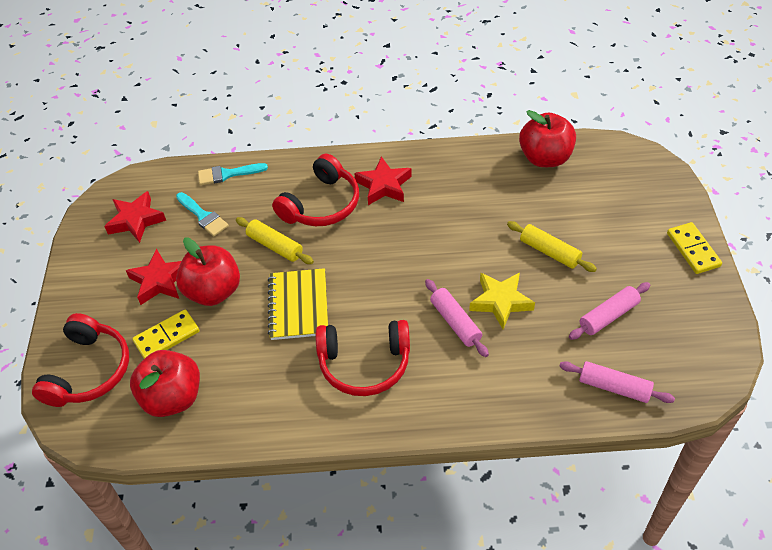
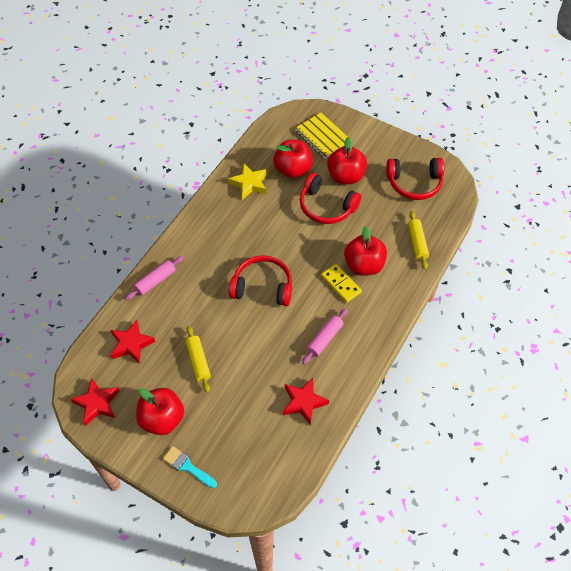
pink rolling pin: 3 -> 2
red apple: 3 -> 4
turquoise brush: 2 -> 1
yellow domino: 2 -> 1

